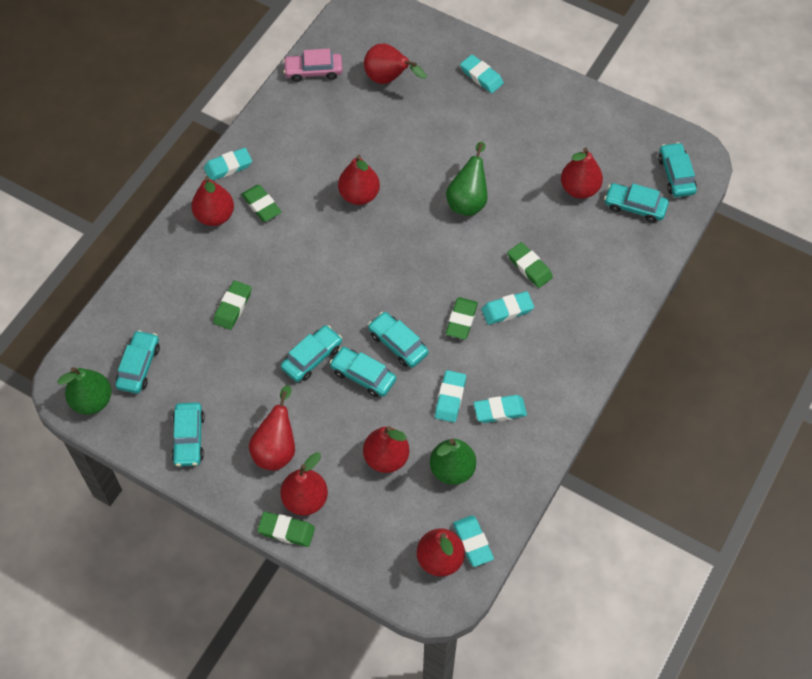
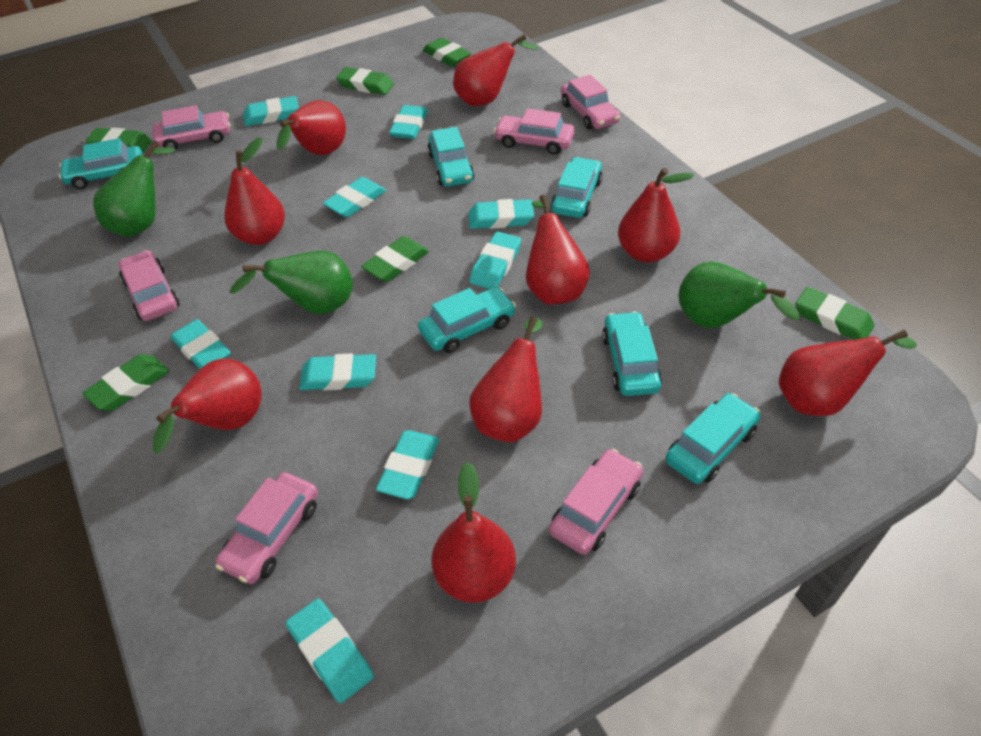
green eraser: 5 -> 6
pink car: 1 -> 6
red pear: 8 -> 9
turquoise car: 7 -> 6
turquoise eraser: 6 -> 9

